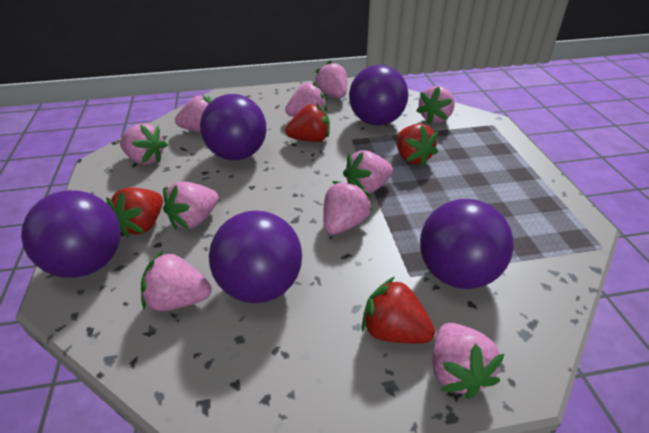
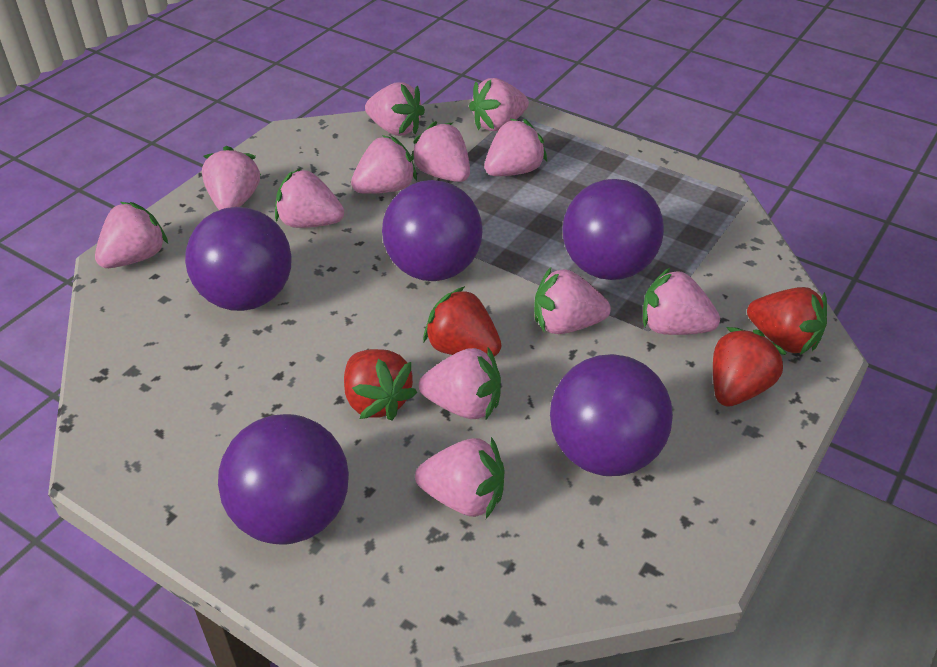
pink strawberry: 10 -> 12

